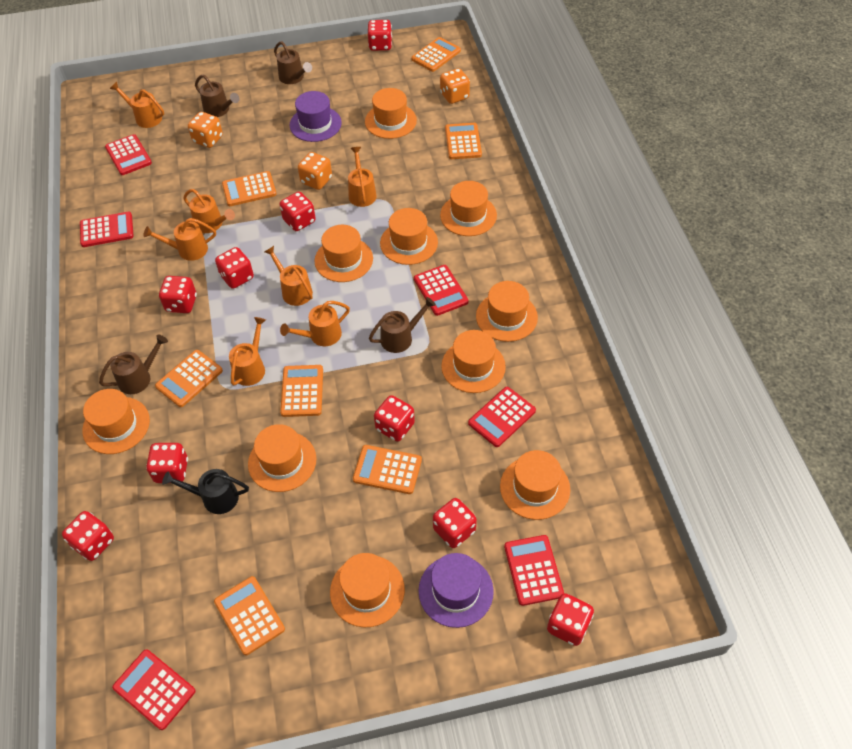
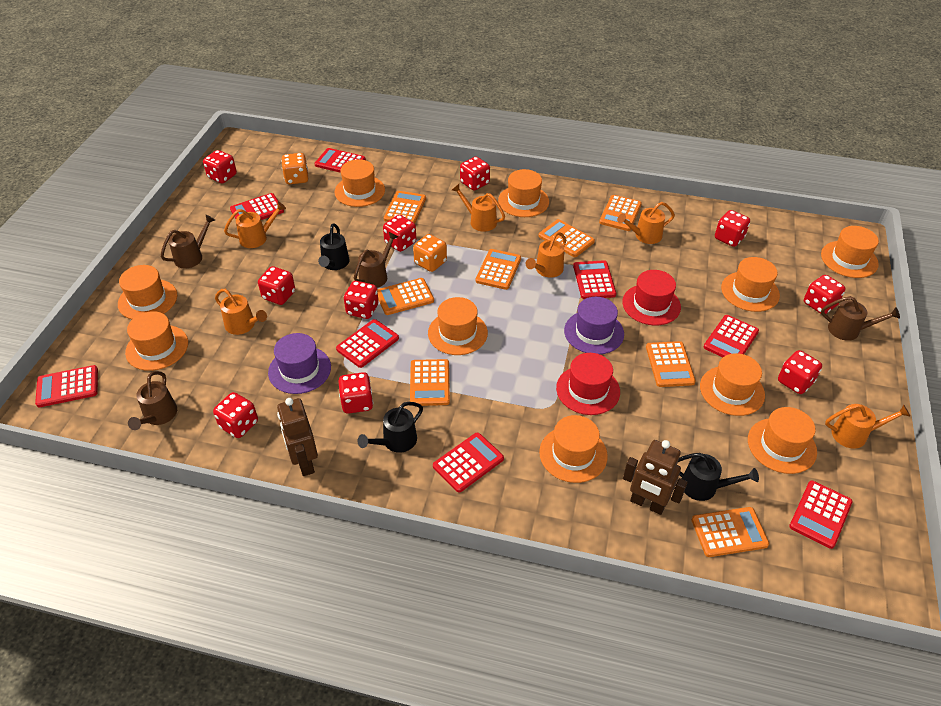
black watering can: 1 -> 3
brown robot: 0 -> 2
orange calculator: 7 -> 8
orange dice: 3 -> 2
orange watering can: 7 -> 6
red calculator: 6 -> 8
red dice: 9 -> 10
red hat: 0 -> 2

